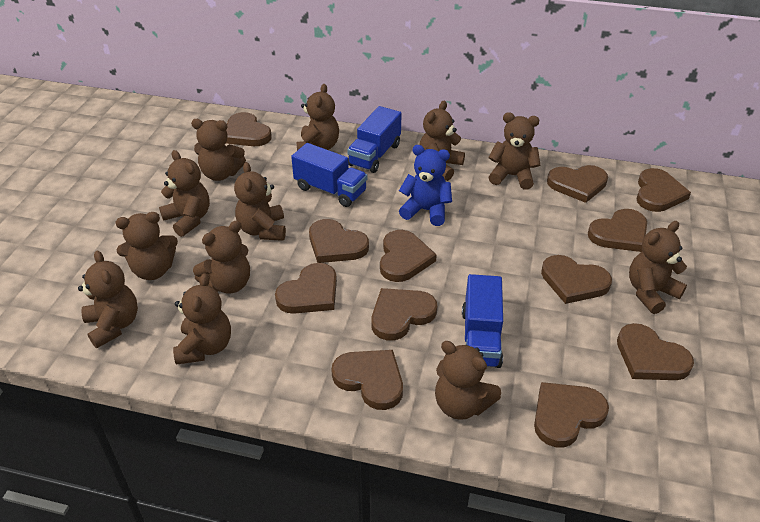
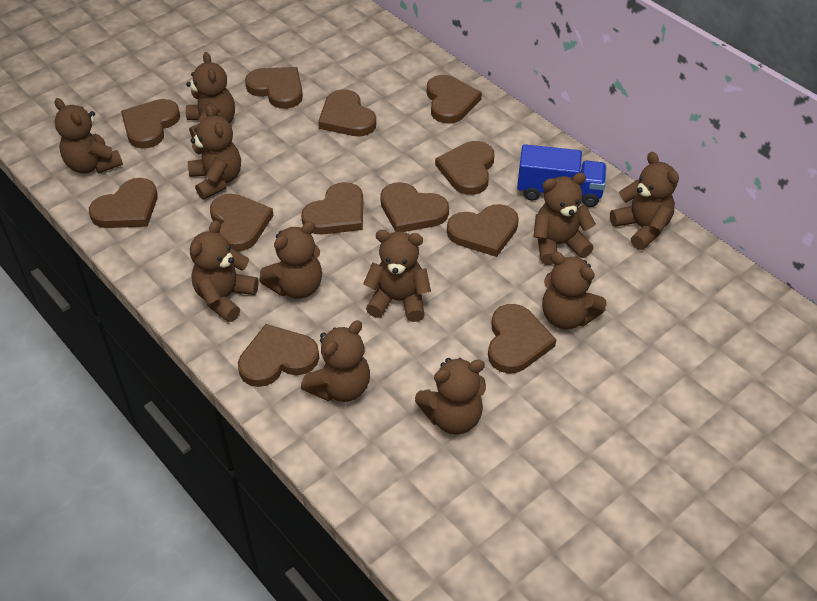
blue teddy bear: 1 -> 0
blue truck: 3 -> 1
brown teddy bear: 12 -> 11

